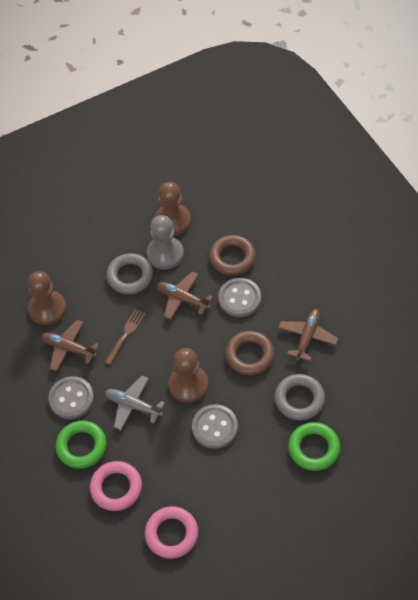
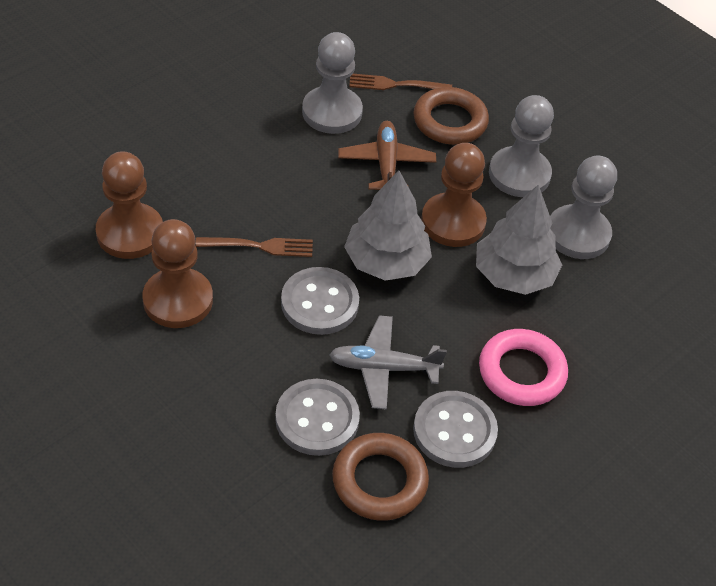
brown fork: 1 -> 2
brown plane: 3 -> 1
green ring: 2 -> 0
grey pawn: 1 -> 3
grey ring: 2 -> 0
grey tree: 0 -> 2
pink ring: 2 -> 1

